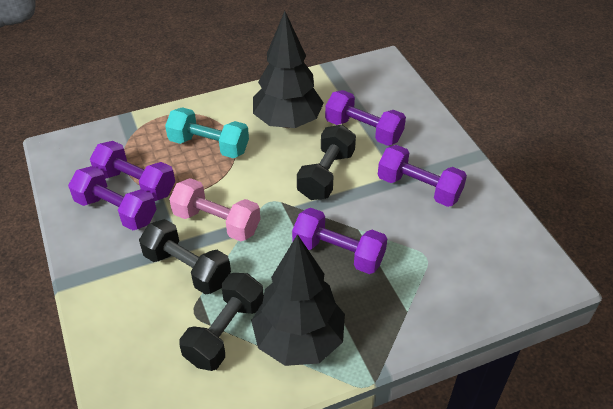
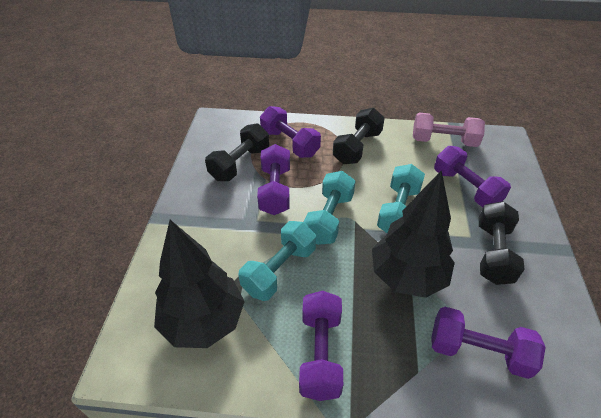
turquoise dumbbell: 1 -> 3

